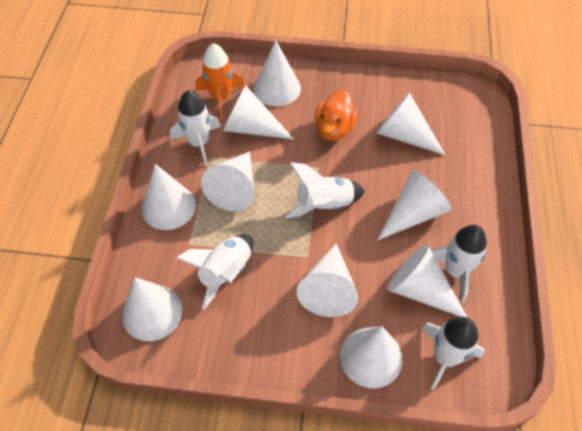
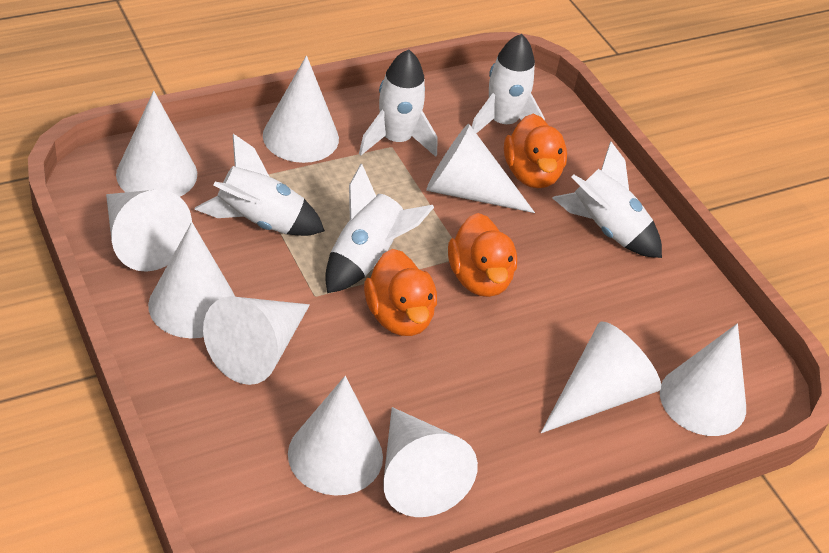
orange duck: 1 -> 3
orange rocket: 1 -> 0

